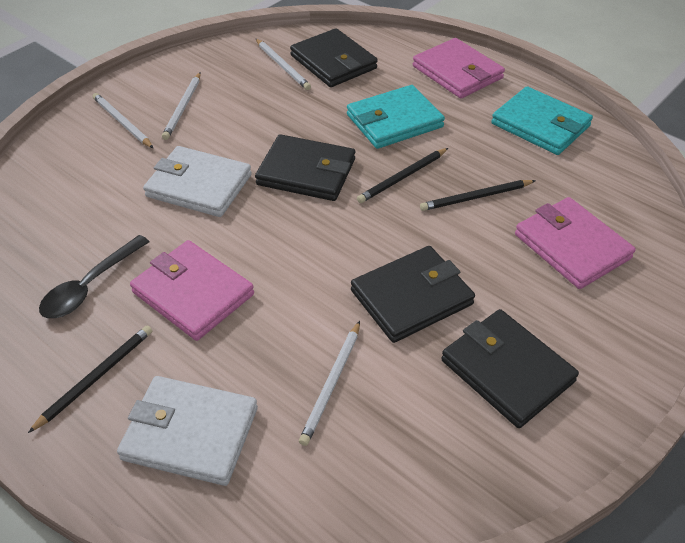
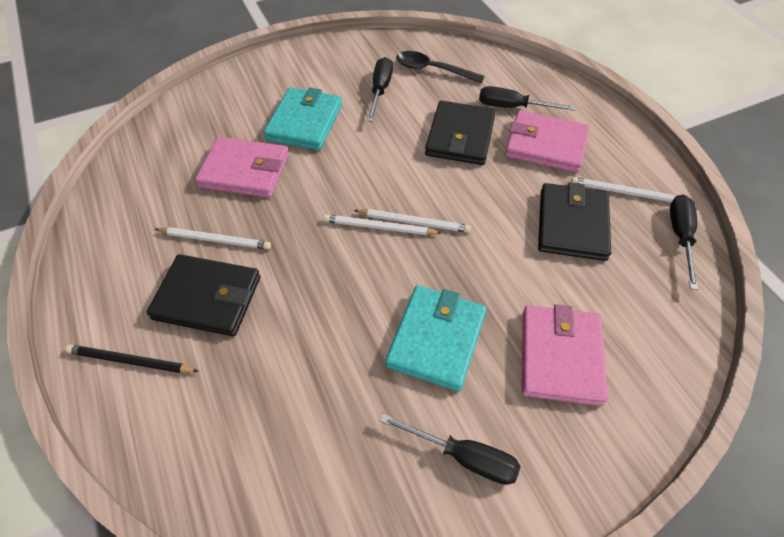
black pencil: 3 -> 1
black screwdriver: 0 -> 4
black wallet: 4 -> 3
white wallet: 2 -> 0

